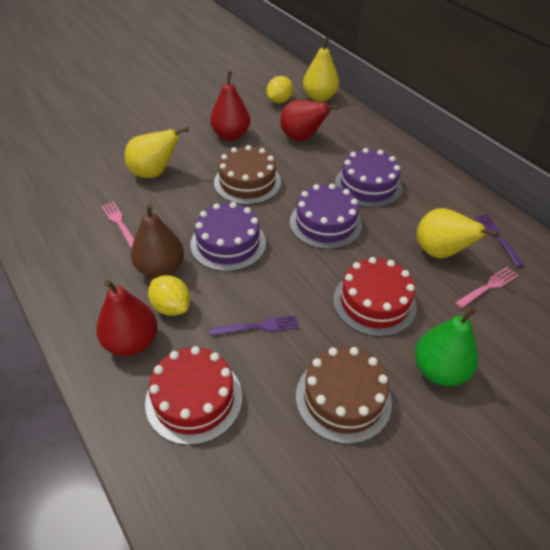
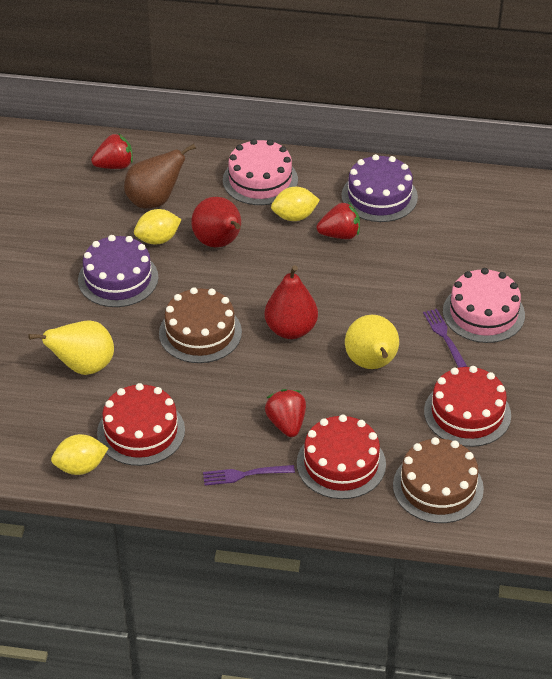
green pear: 1 -> 0
pink cake: 0 -> 2
pink fork: 2 -> 0
purple cake: 3 -> 2
red cake: 2 -> 3
red pear: 3 -> 2
red strawberry: 0 -> 3
yellow lemon: 2 -> 3
yellow pear: 3 -> 2

